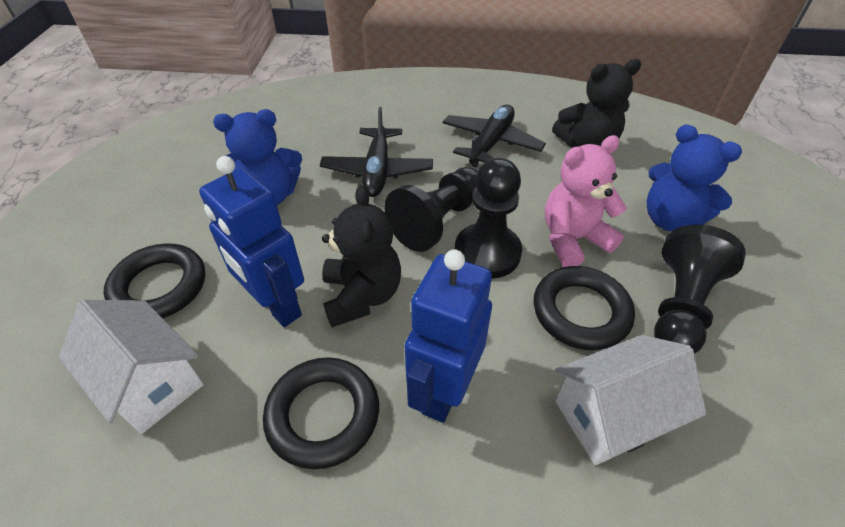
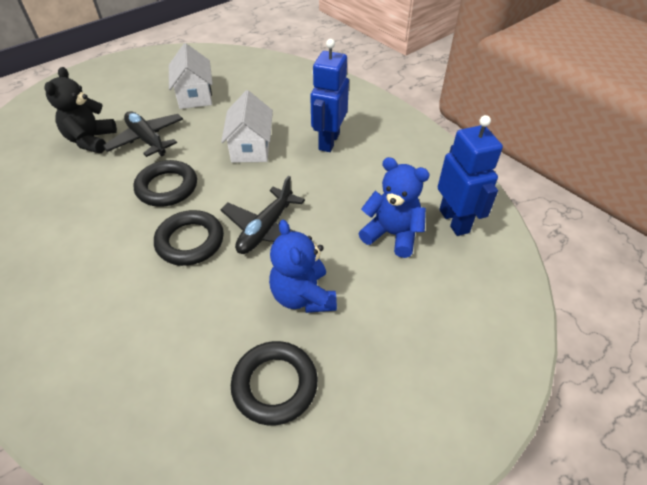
black pawn: 3 -> 0
black teddy bear: 2 -> 1
pink teddy bear: 1 -> 0

